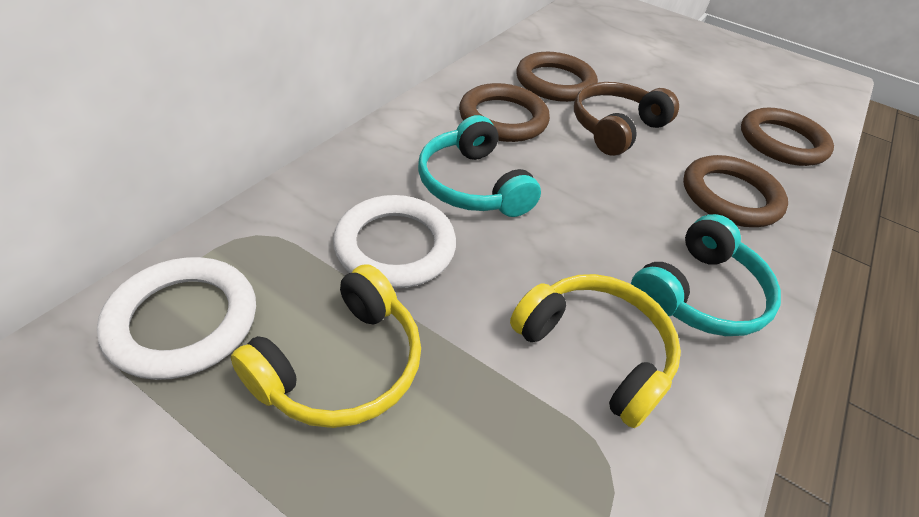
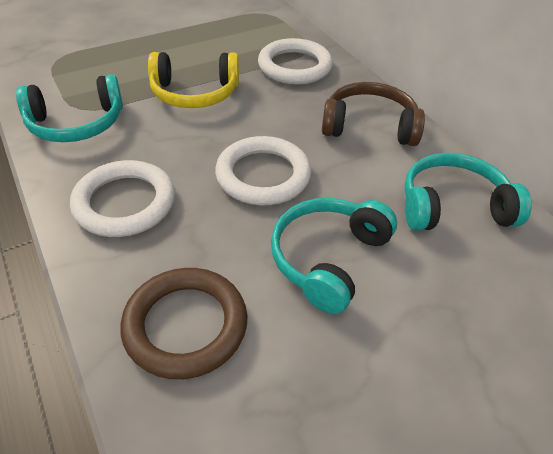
brown ring: 4 -> 1
turquoise headphones: 2 -> 3
white ring: 2 -> 3
yellow headphones: 2 -> 1

